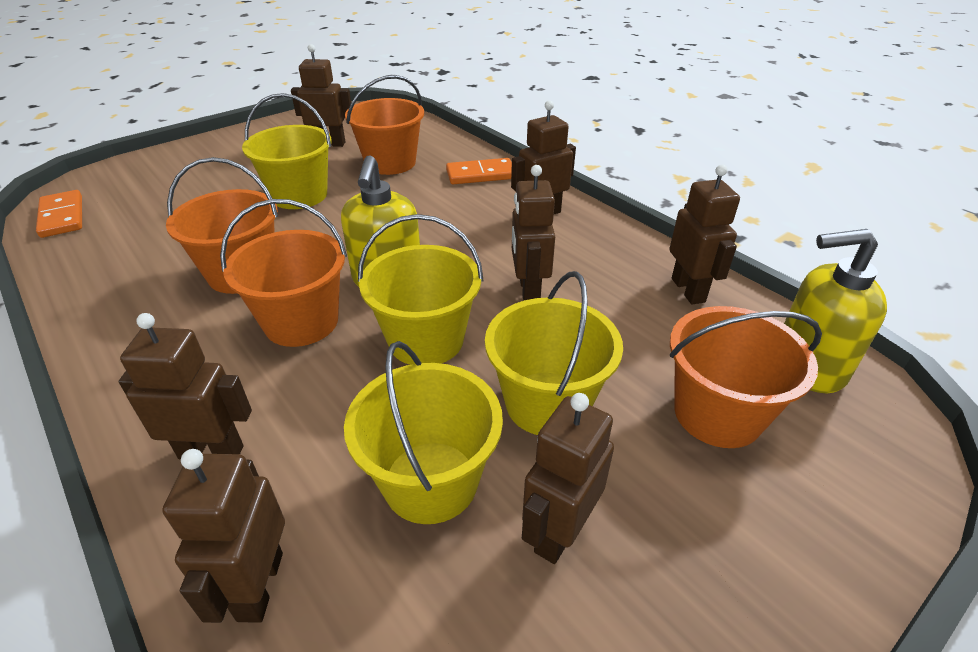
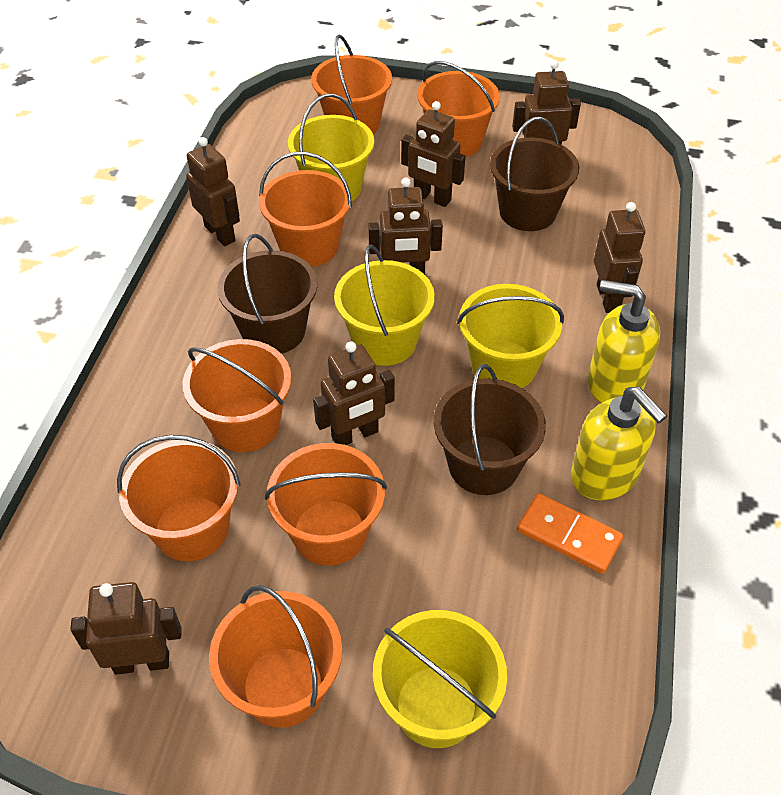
brown bucket: 0 -> 3
orange bucket: 4 -> 7
orange domino: 2 -> 1

